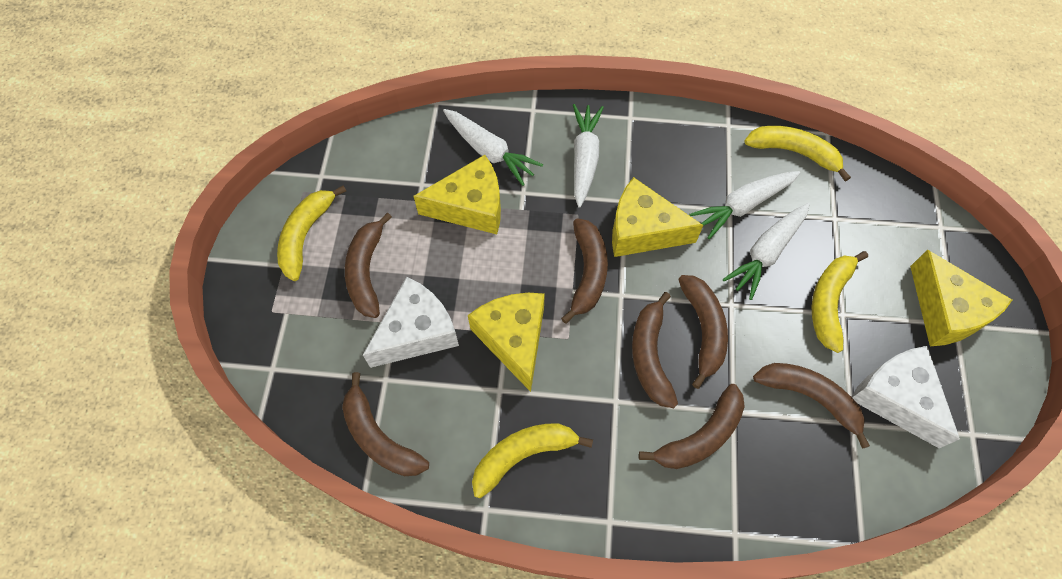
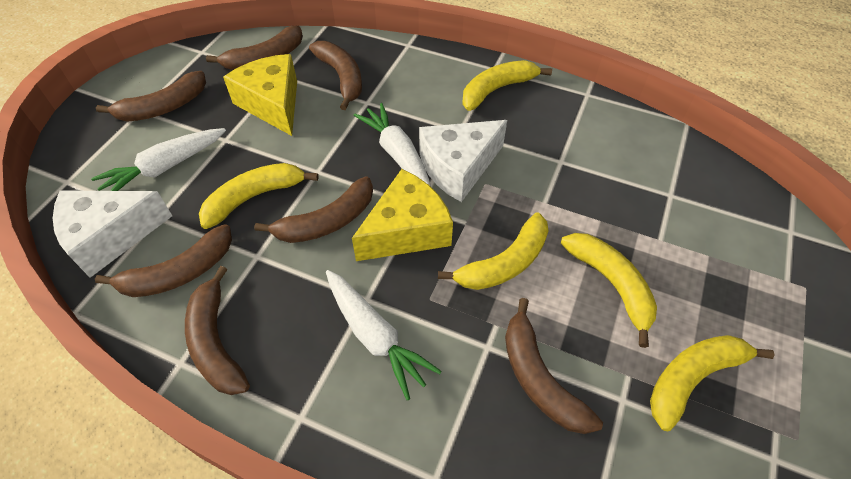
white carrot: 4 -> 3
yellow banana: 4 -> 5
yellow cheese: 4 -> 2

